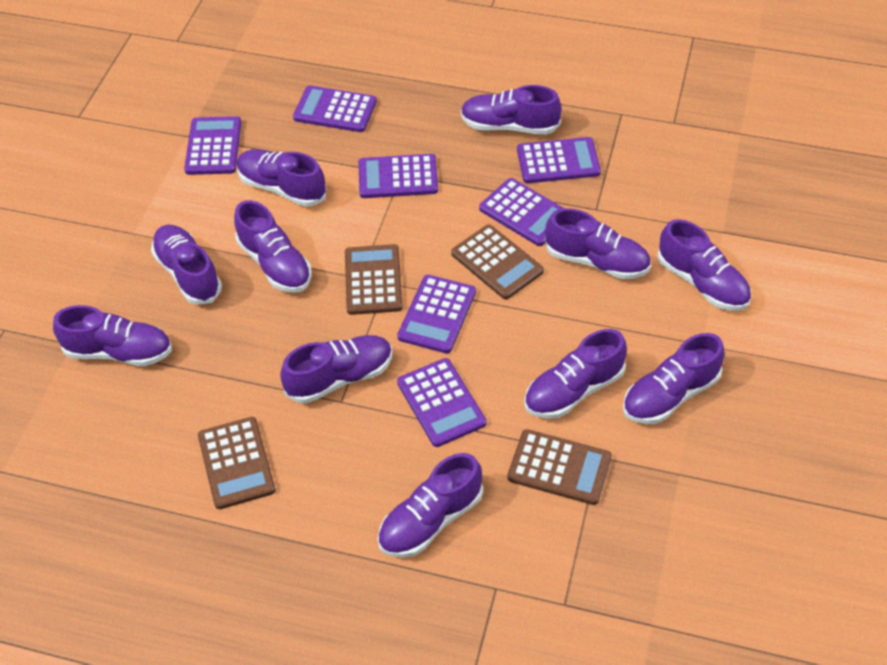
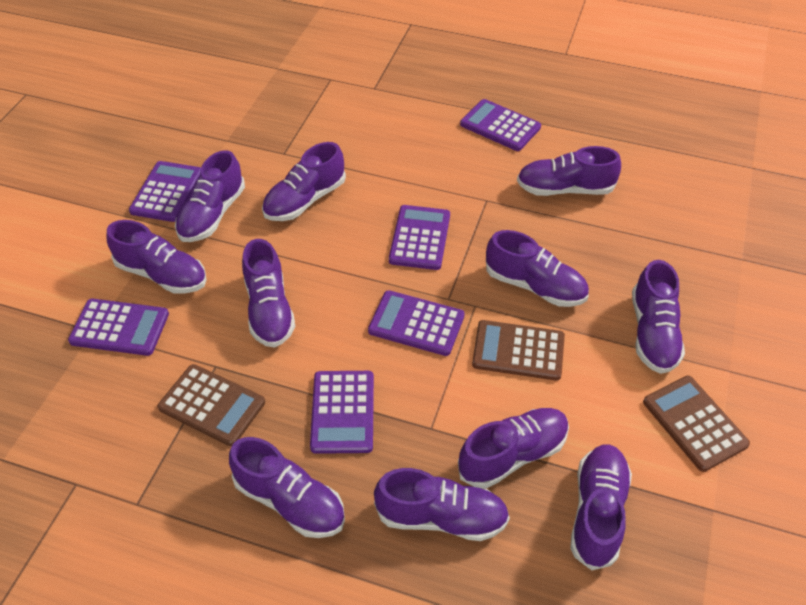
brown calculator: 4 -> 3
purple calculator: 7 -> 6

